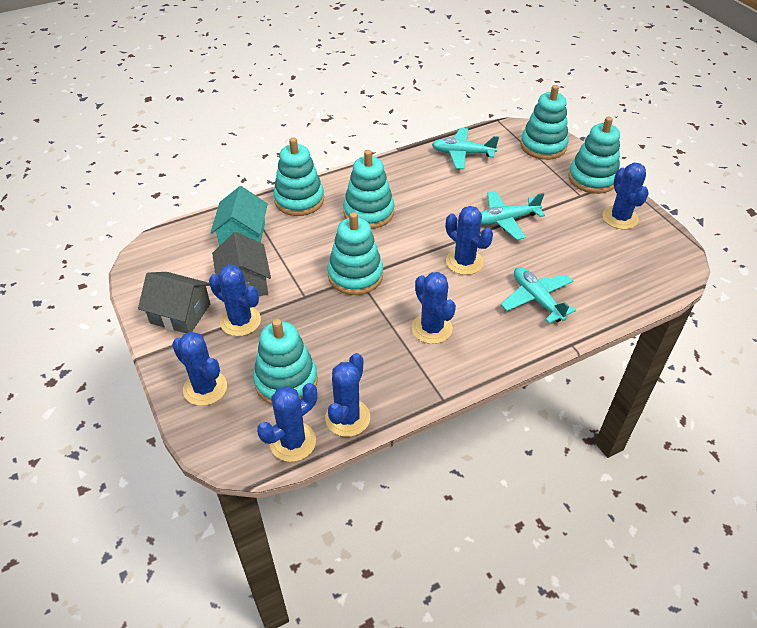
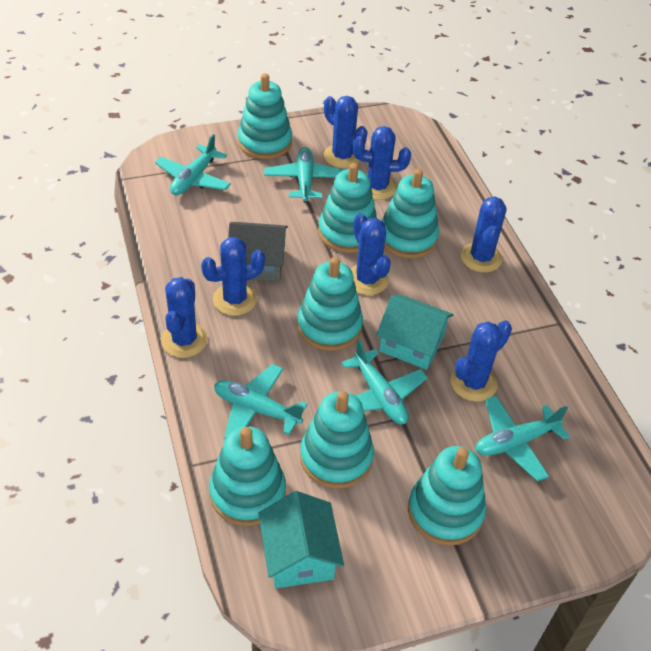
grey house: 2 -> 1
turquoise house: 1 -> 2
turquoise plane: 3 -> 5
turquoise stacking toy: 6 -> 7

